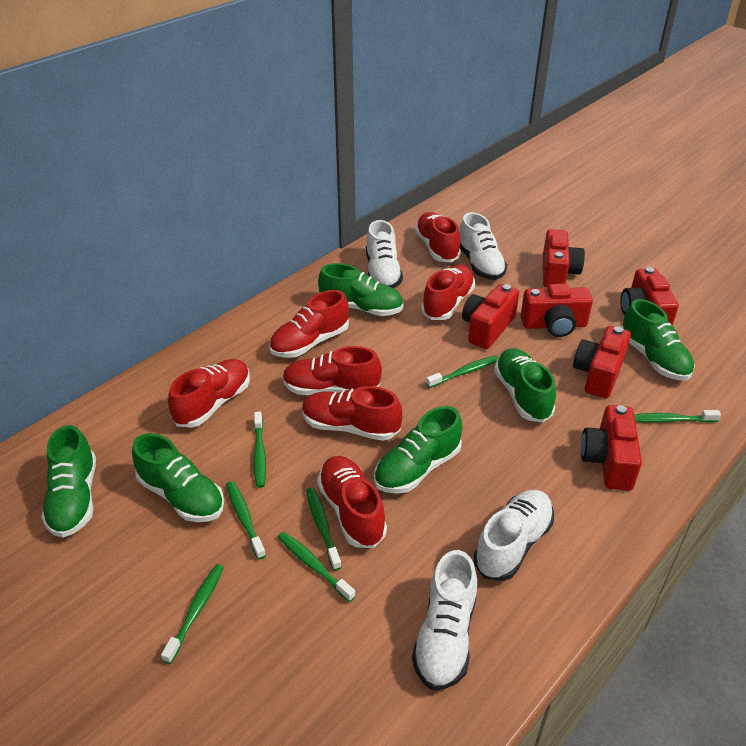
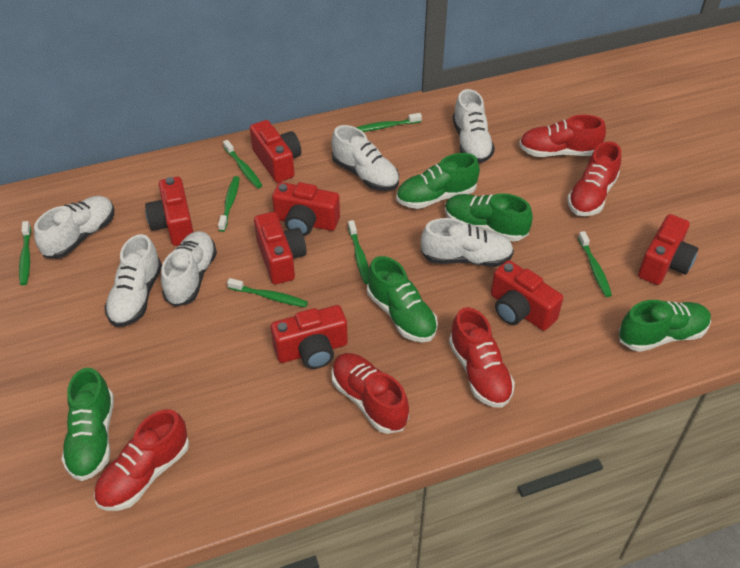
green shoe: 6 -> 5
red camera: 6 -> 7
red shoe: 7 -> 5
white shoe: 4 -> 6

